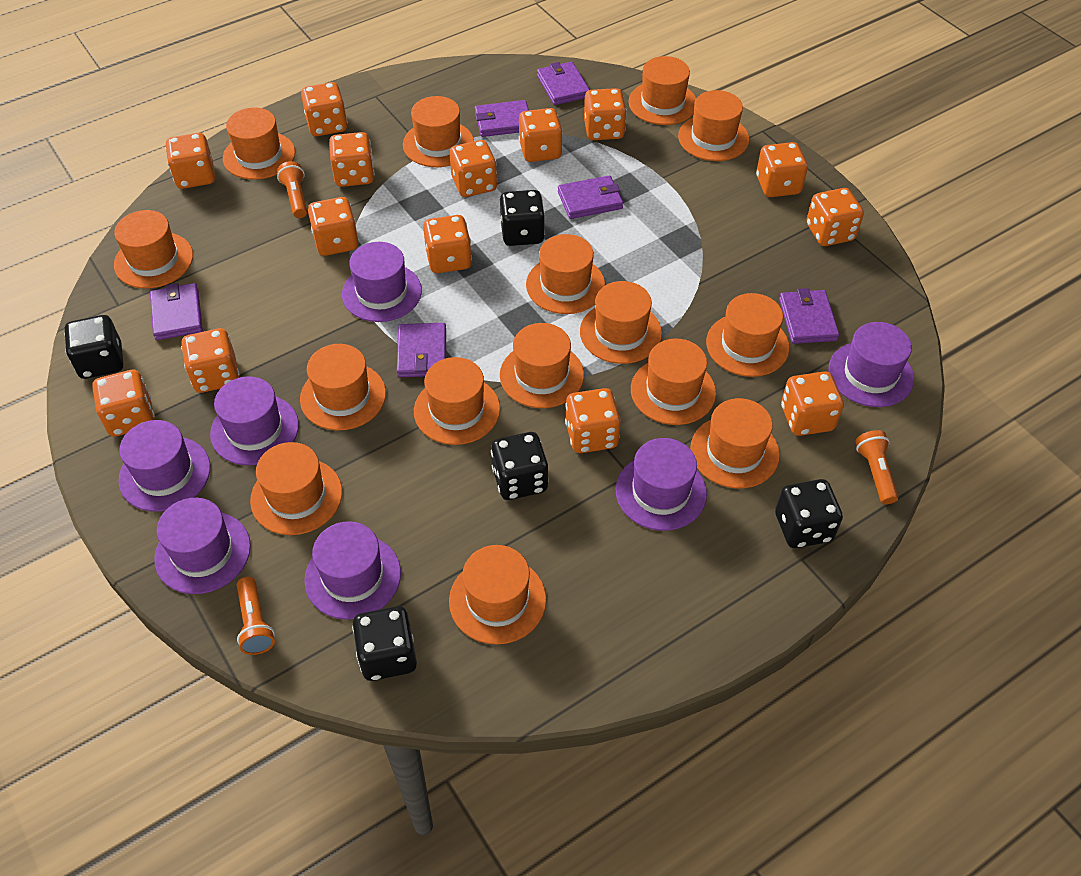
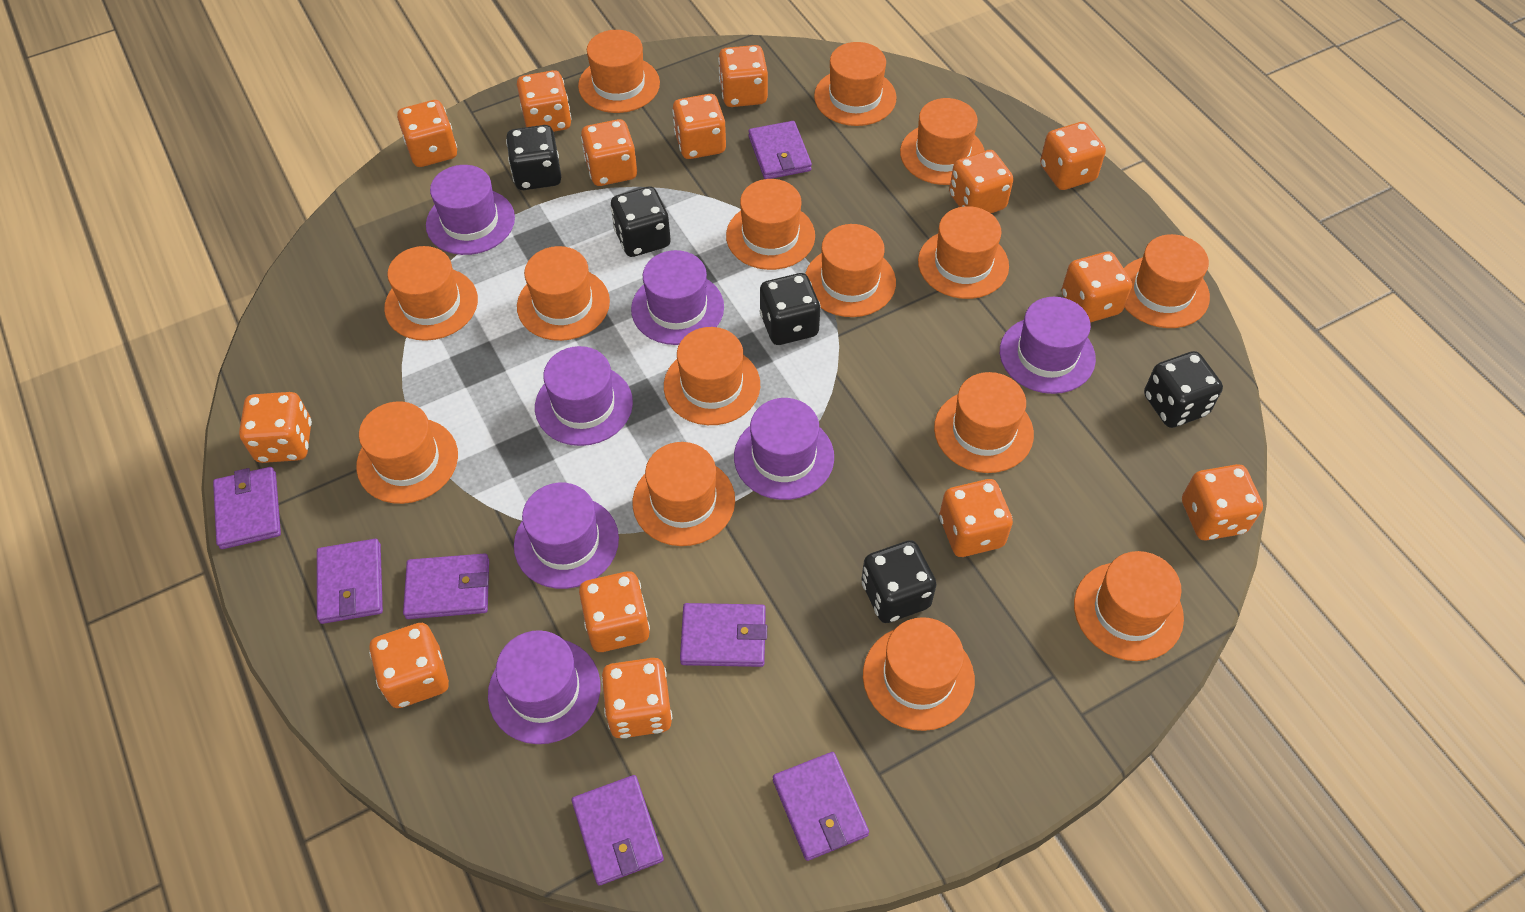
orange flashlight: 3 -> 0
purple wallet: 6 -> 7

